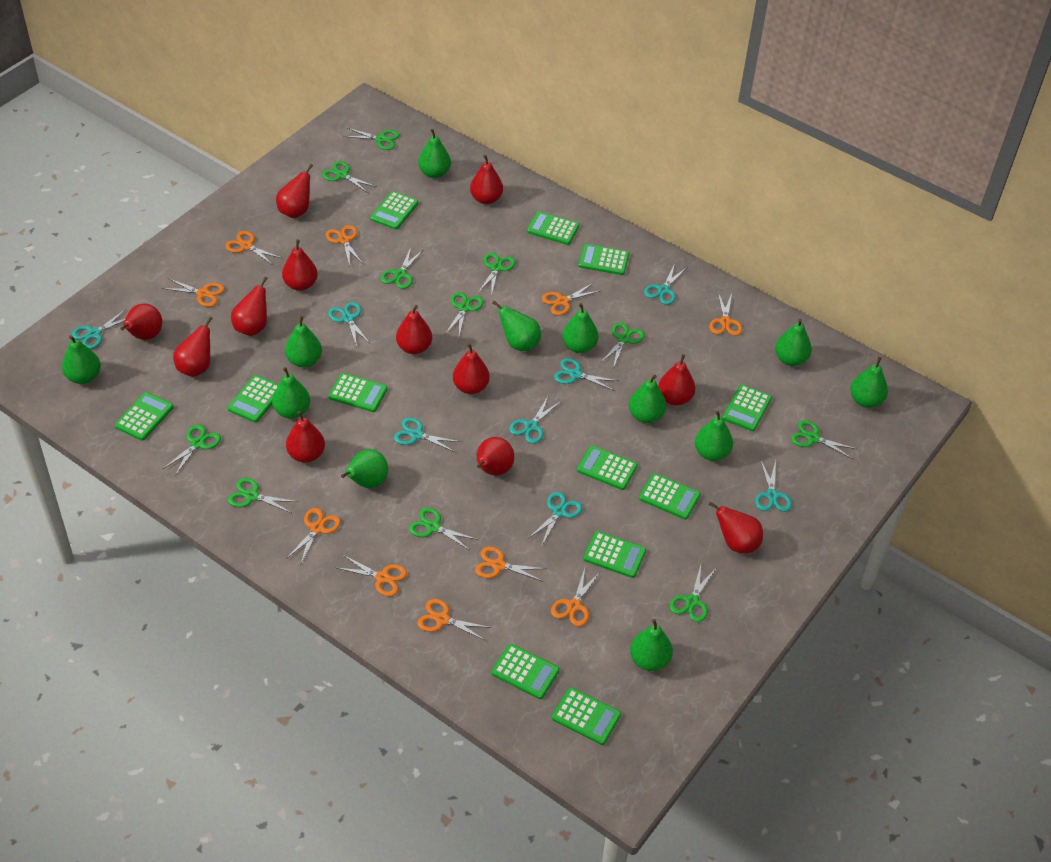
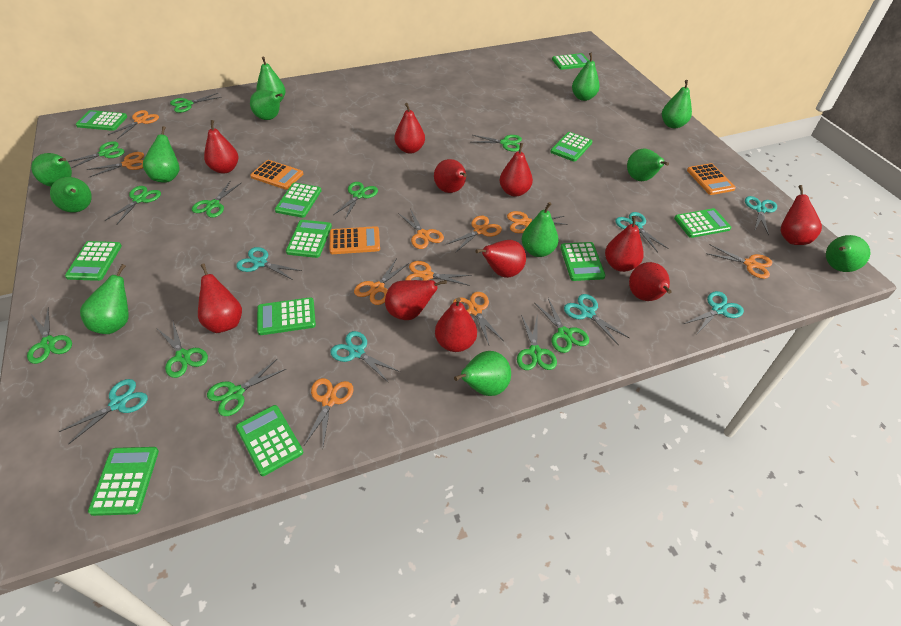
green calculator: 12 -> 11
orange calculator: 0 -> 3
red pear: 12 -> 11
turquoise scissors: 8 -> 7

